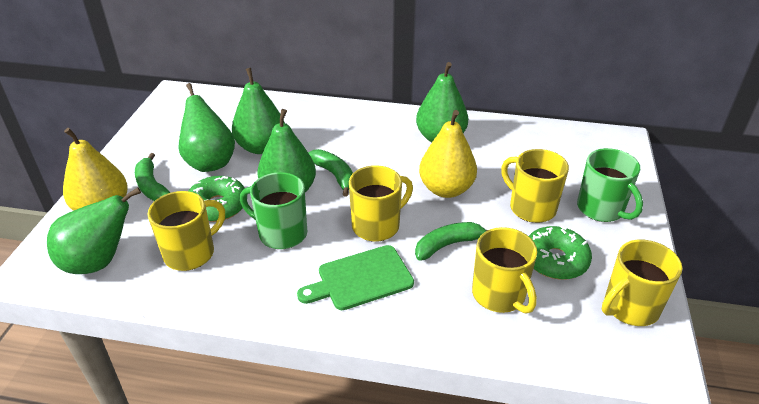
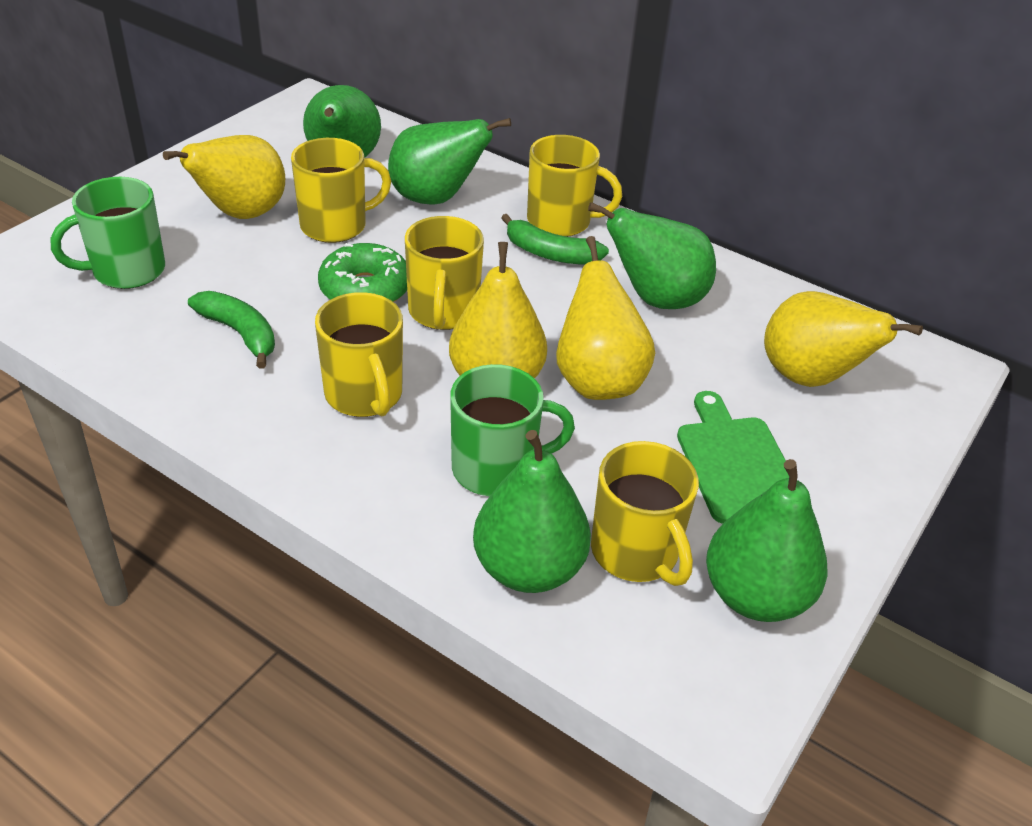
green banana: 3 -> 2
green donut: 2 -> 1
yellow pear: 2 -> 4

